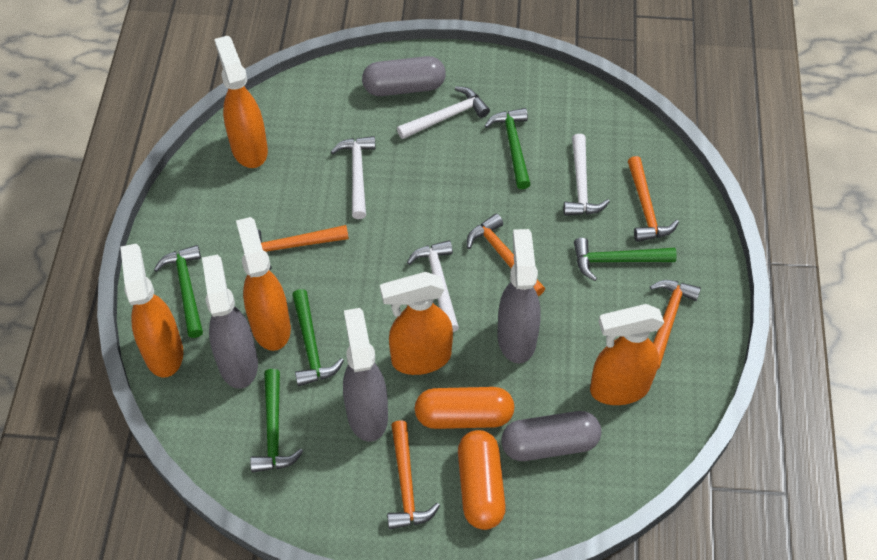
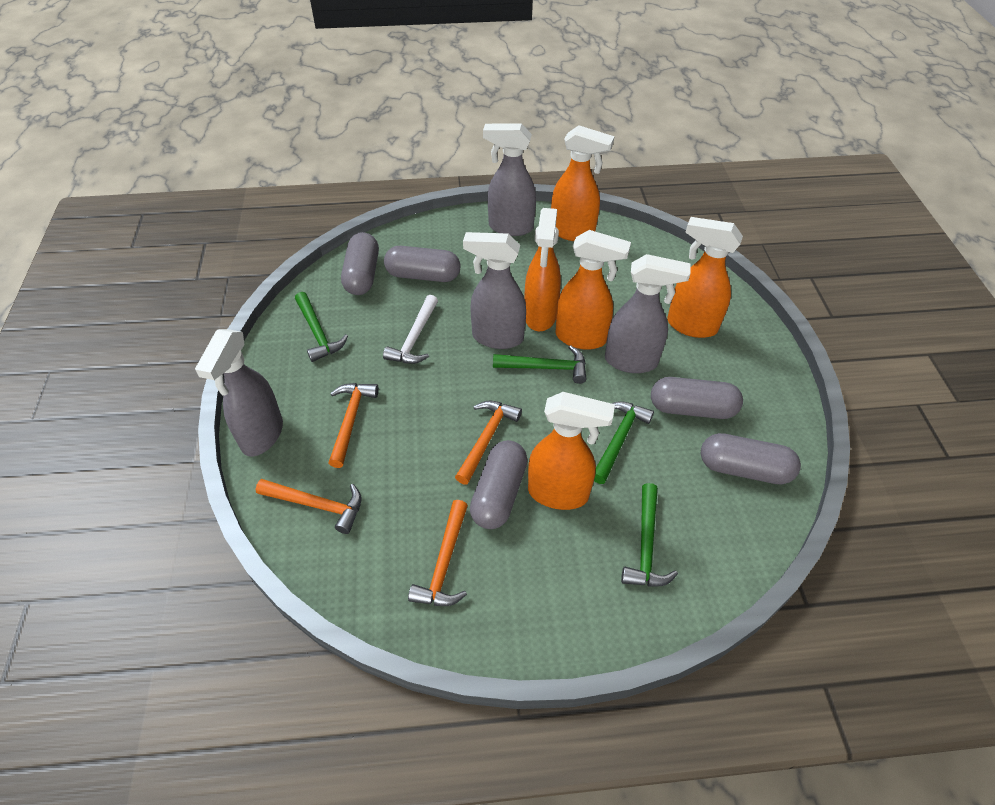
green hammer: 5 -> 4
grey capsule: 2 -> 5
grey spray bottle: 3 -> 4
orange capsule: 2 -> 0
orange hammer: 5 -> 4
white hammer: 4 -> 1

